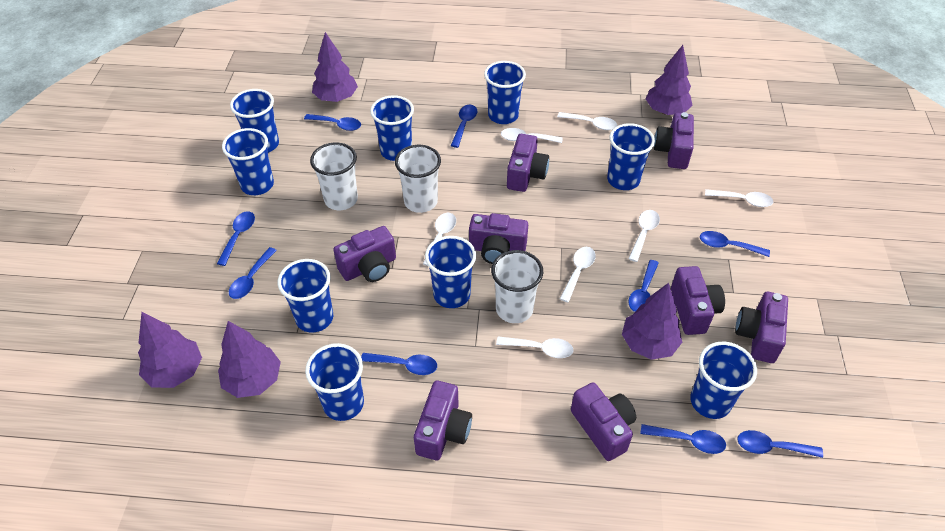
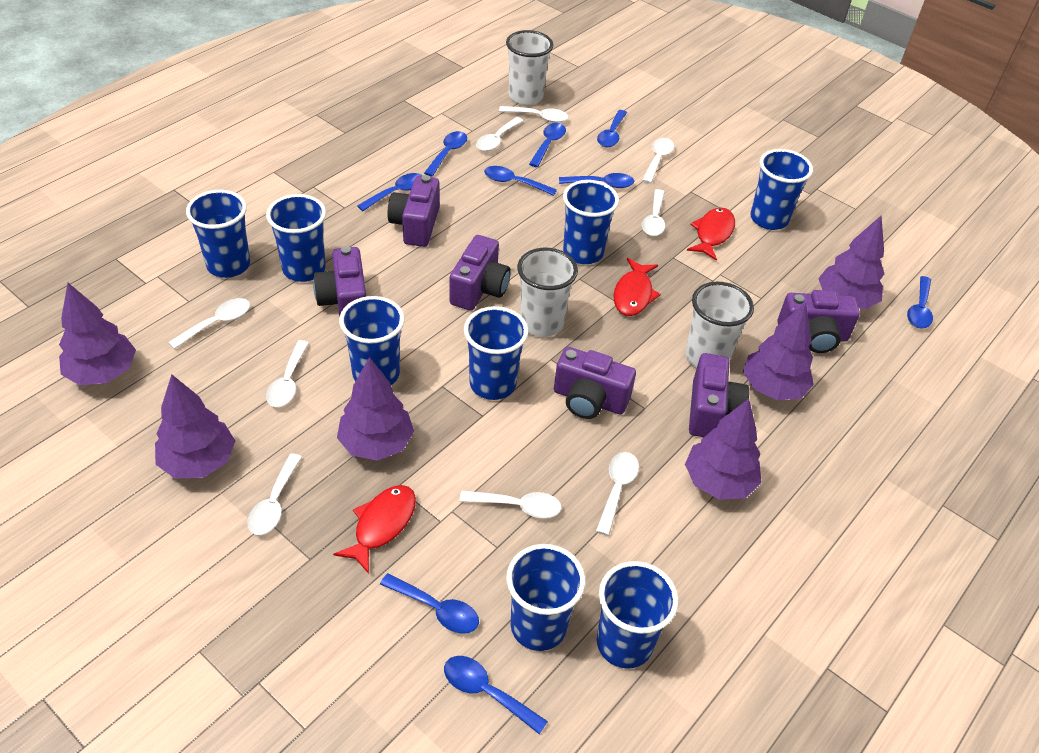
blue cup: 9 -> 8
purple camera: 8 -> 6
purple tree: 5 -> 6
red fish: 0 -> 3
white spoon: 7 -> 9

